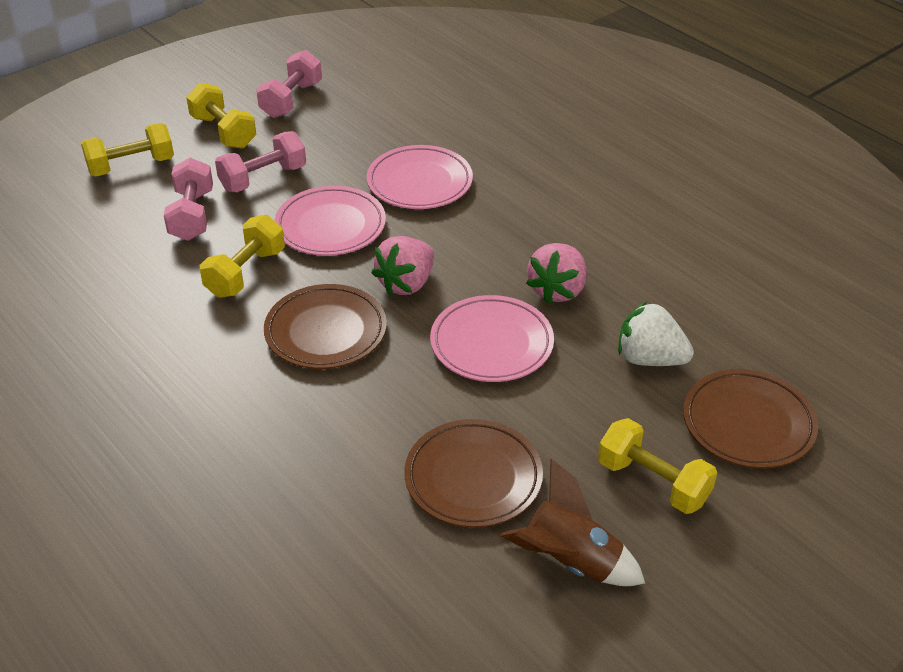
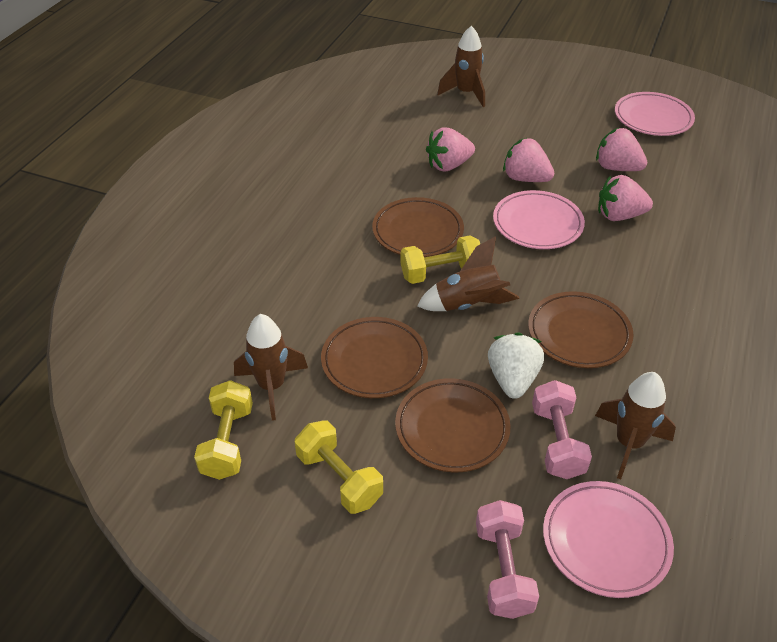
brown plate: 3 -> 4
brown rocket: 1 -> 4
pink dumbbell: 3 -> 2
pink strawberry: 2 -> 4
yellow dumbbell: 4 -> 3

